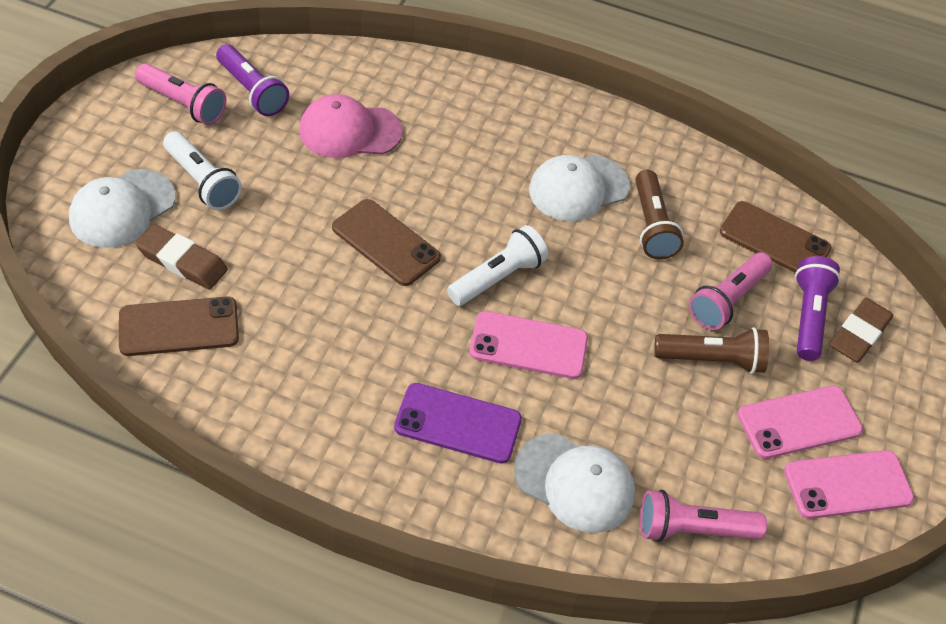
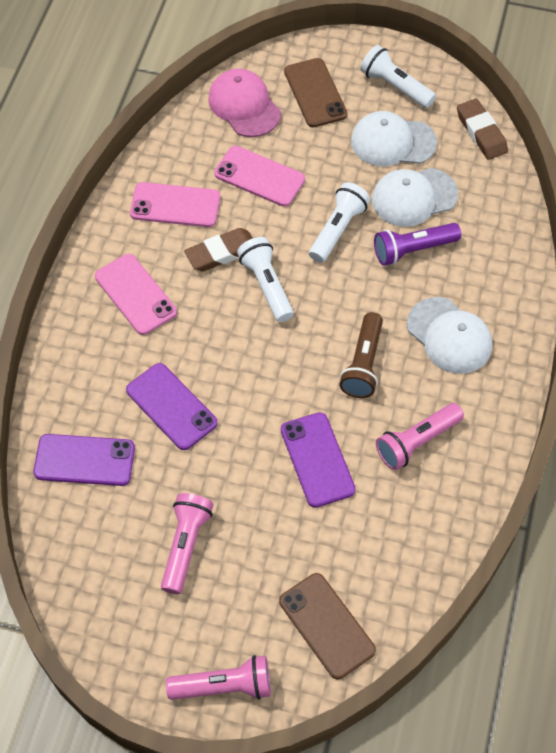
brown flashlight: 2 -> 1
brown phone: 3 -> 2
purple flashlight: 2 -> 1
purple phone: 1 -> 3
white flashlight: 2 -> 3

